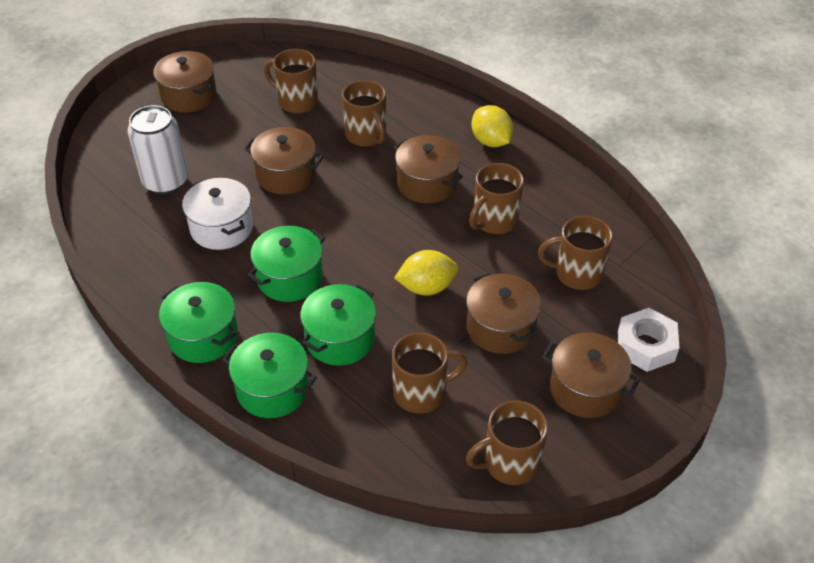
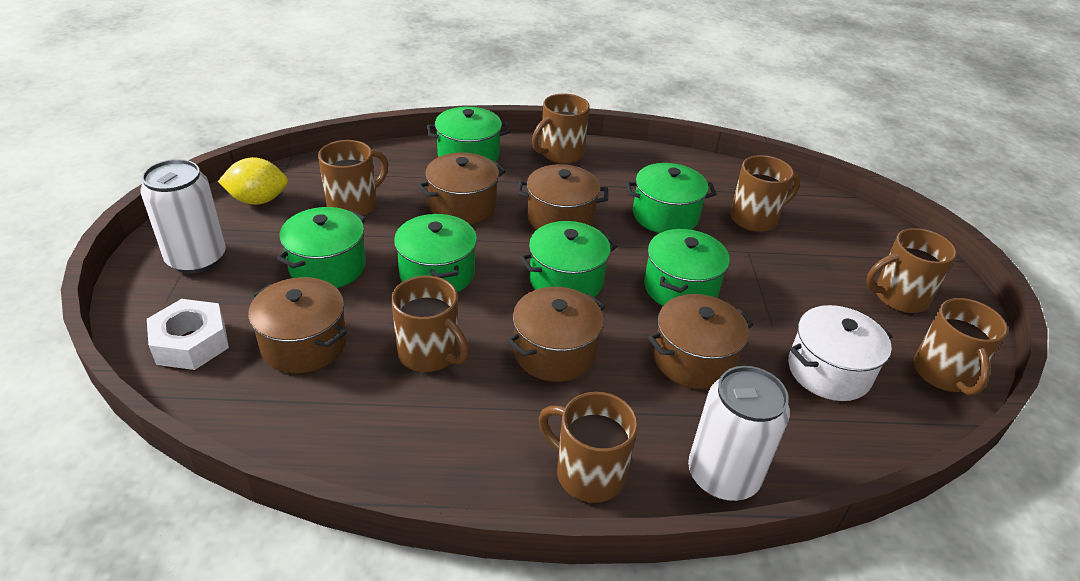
brown mug: 6 -> 7
green pot: 4 -> 6
white can: 1 -> 2
yellow lemon: 2 -> 1

